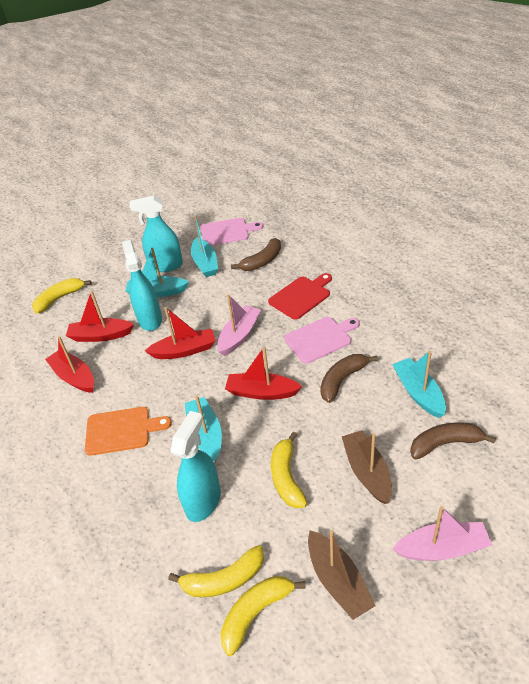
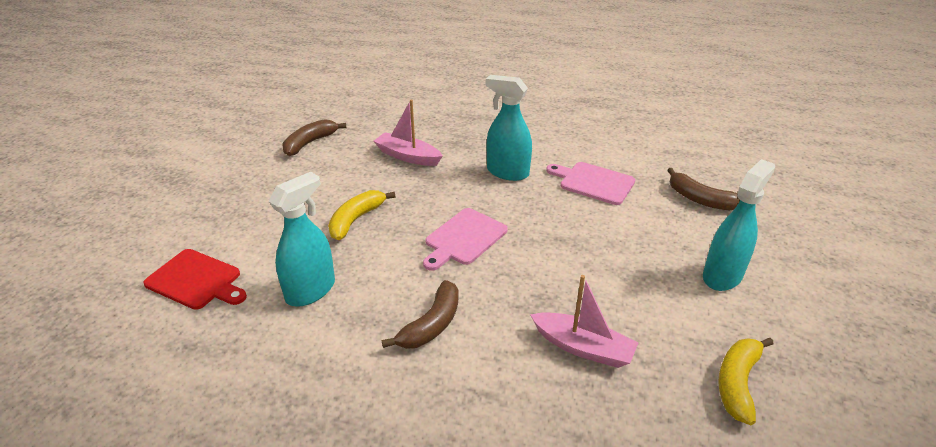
brown boat: 2 -> 0
orange cutting board: 1 -> 0
red boat: 4 -> 0
turquoise boat: 4 -> 0
yellow banana: 4 -> 2

